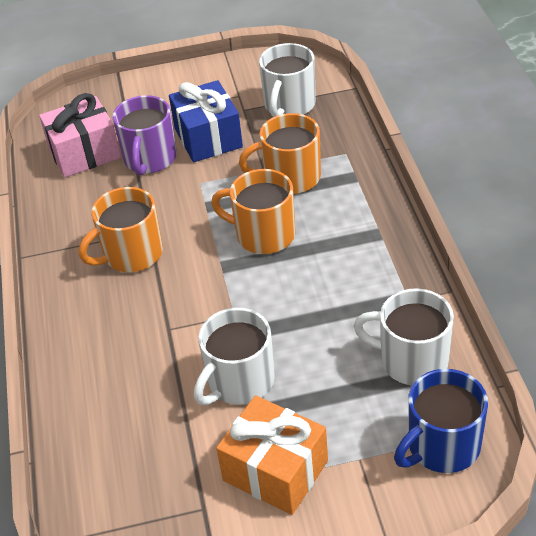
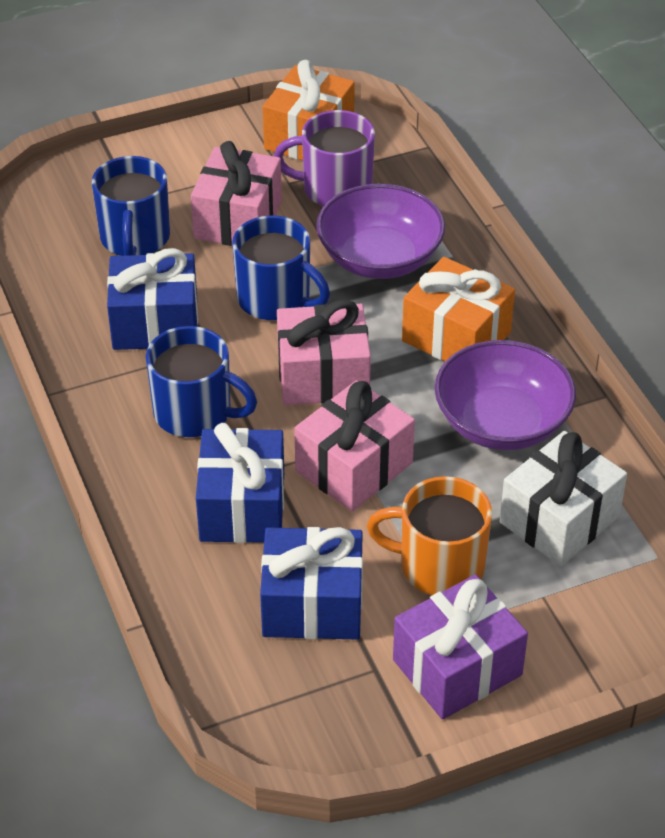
blue gift: 1 -> 3
blue mug: 1 -> 3
orange gift: 1 -> 2
orange mug: 3 -> 1
pink gift: 1 -> 3
purple bowl: 0 -> 2
purple gift: 0 -> 1
white gift: 0 -> 1
white mug: 3 -> 0

